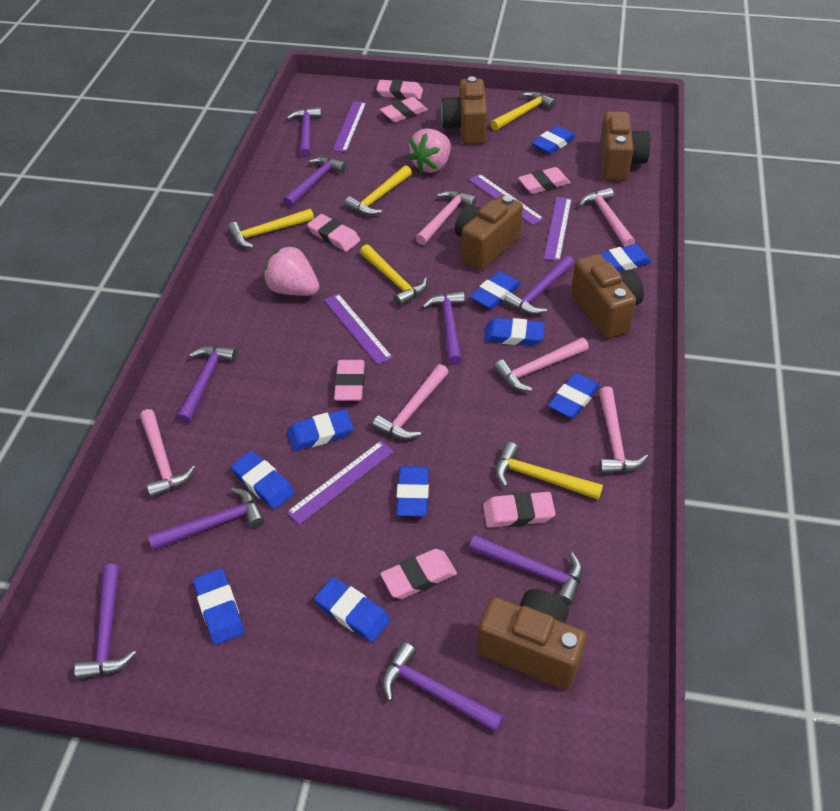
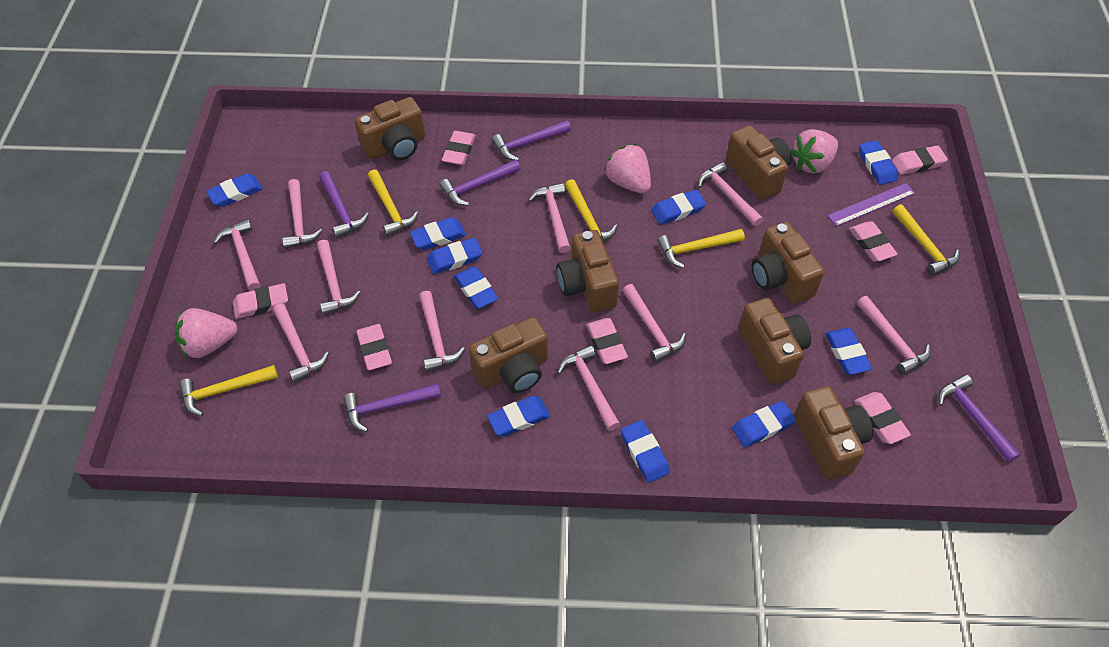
brown camera: 5 -> 7
pink hammer: 6 -> 10
pink strawberry: 2 -> 3
purple hammer: 9 -> 5
purple ruler: 5 -> 1

